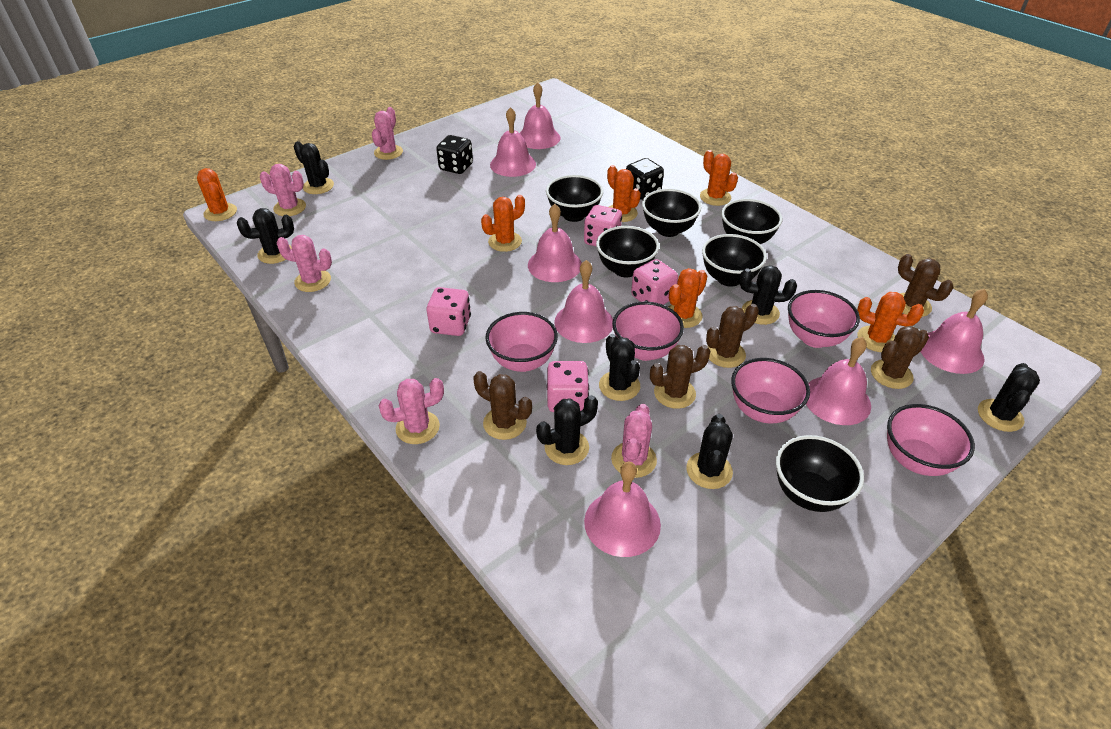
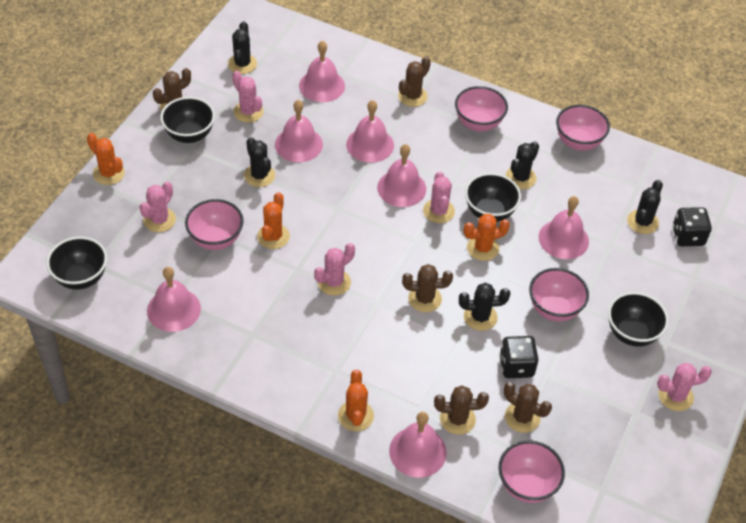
black bowl: 6 -> 4
black cactus: 7 -> 5
orange cactus: 6 -> 4
pink dice: 4 -> 0

